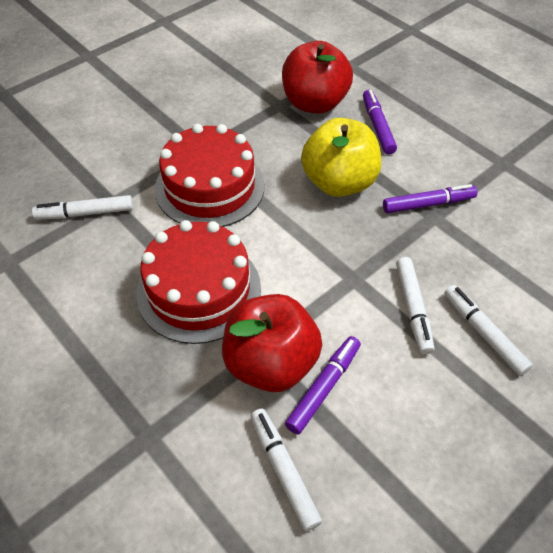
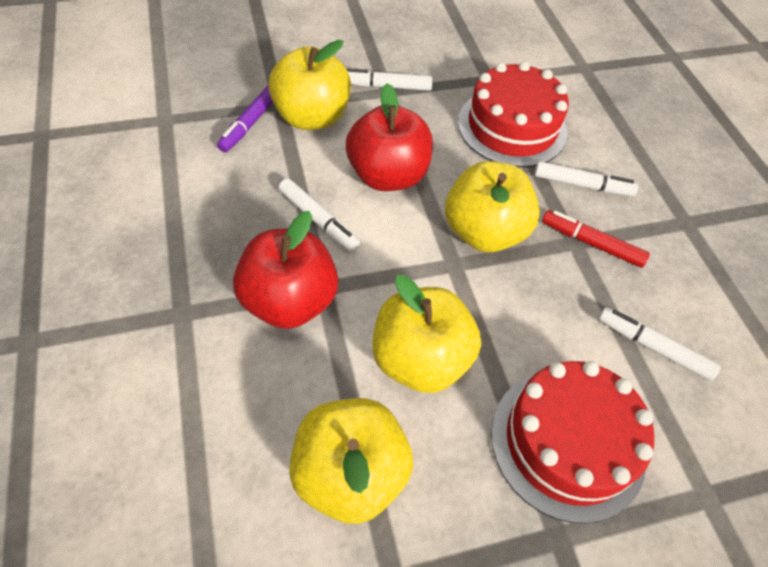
purple marker: 3 -> 1
red marker: 0 -> 1
yellow apple: 1 -> 4

